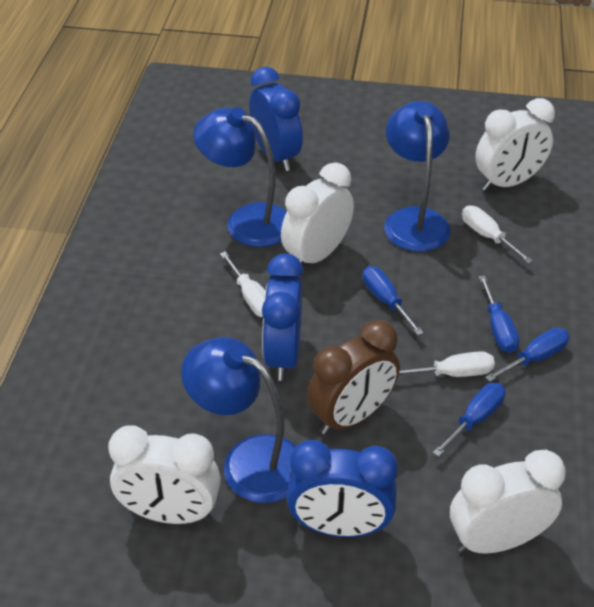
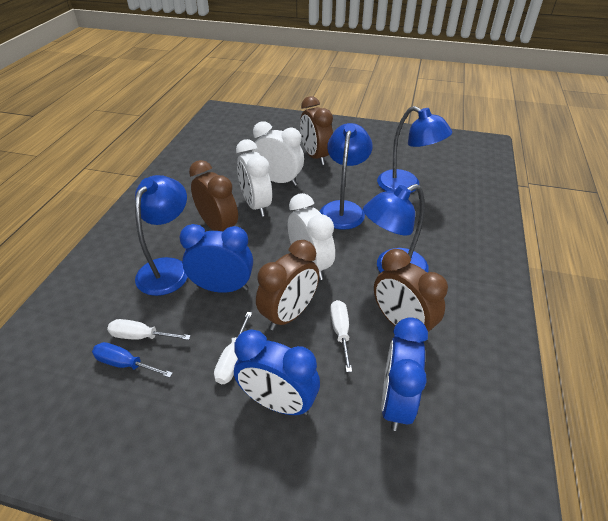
blue lamp: 3 -> 4
blue screwdriver: 4 -> 1
brown clock: 1 -> 4
white clock: 4 -> 3

